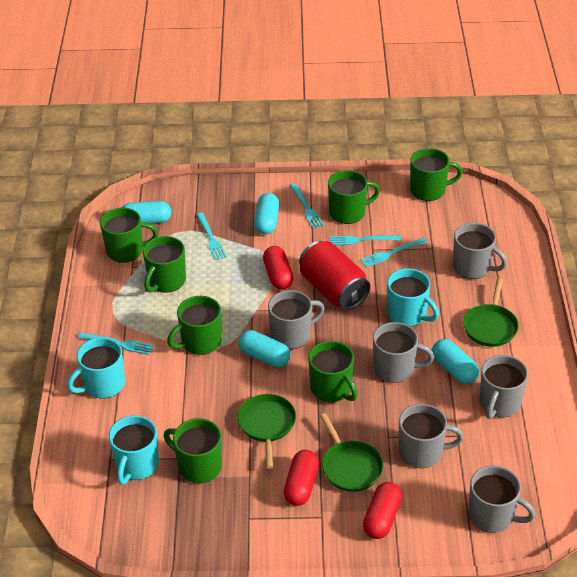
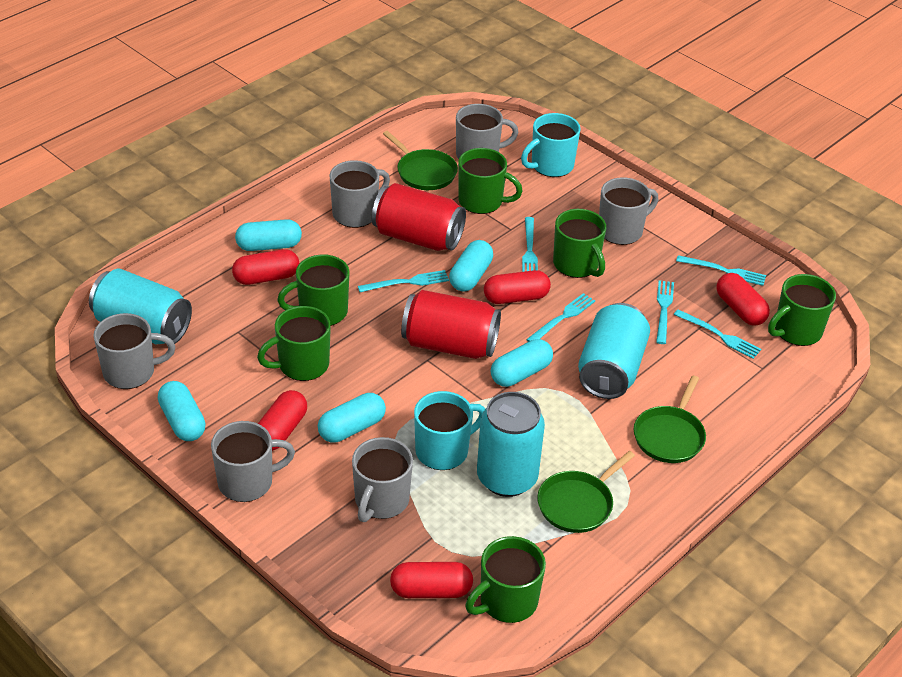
green mug: 7 -> 6
red can: 1 -> 2
red capsule: 3 -> 5
turquoise can: 0 -> 3
turquoise capsule: 4 -> 5
turquoise fork: 5 -> 6
turquoise mug: 3 -> 2

